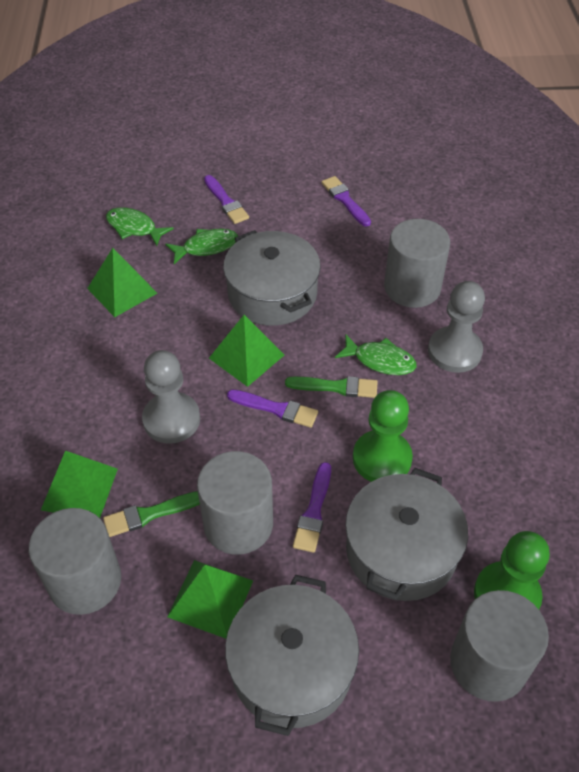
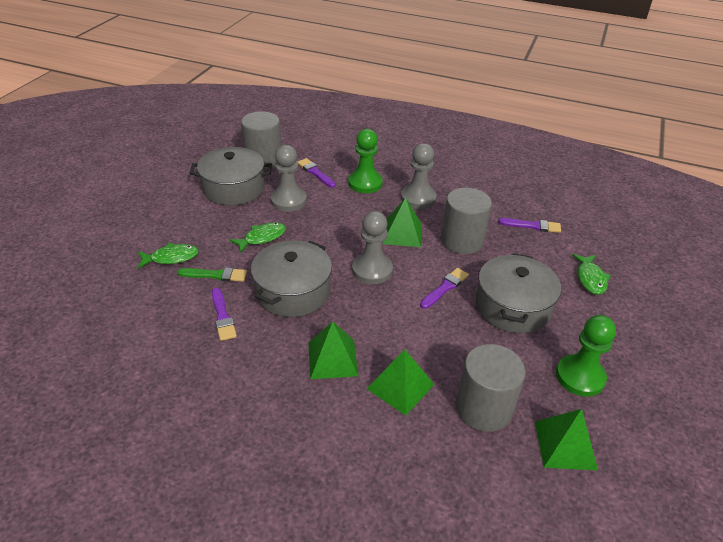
green brush: 2 -> 1
grey cylinder: 4 -> 3
grey pawn: 2 -> 3

